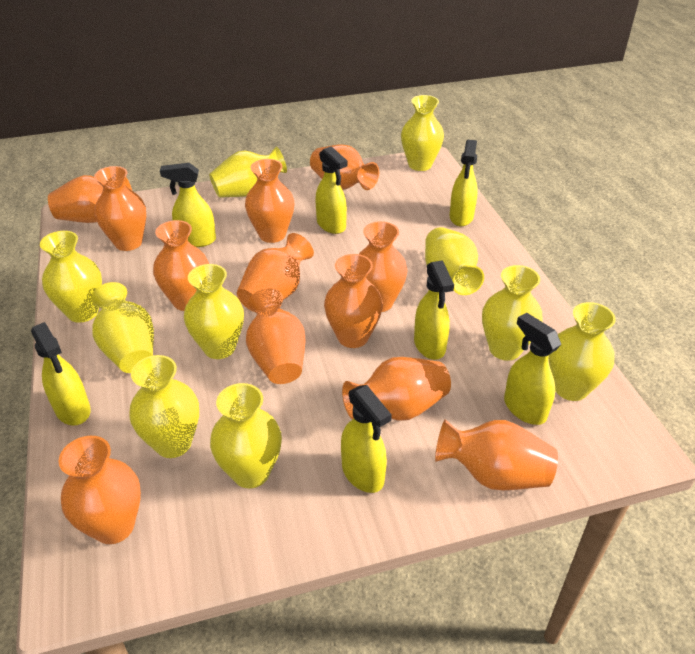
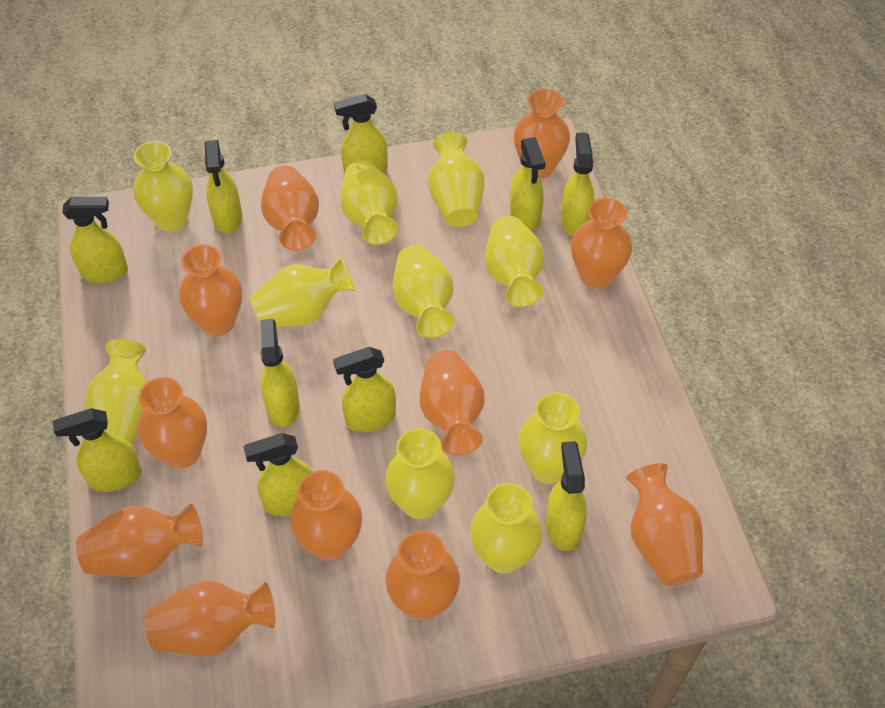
orange vase: 12 -> 11
yellow spray bottle: 7 -> 10

